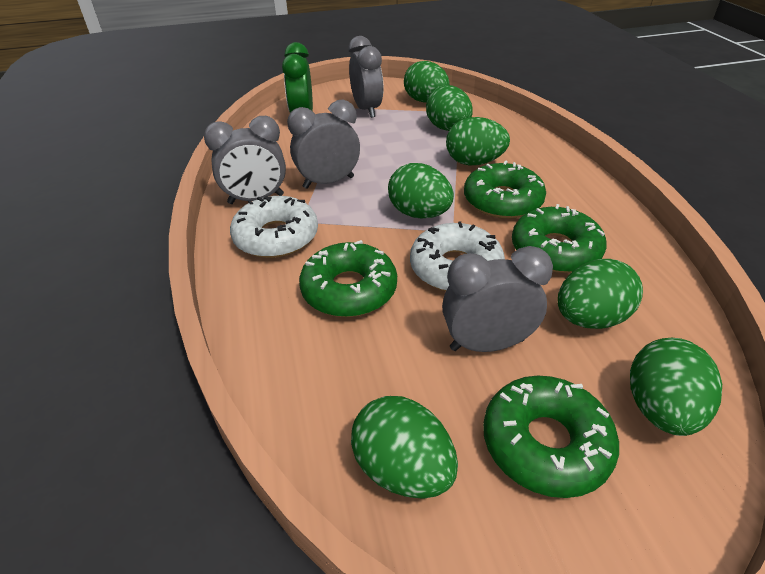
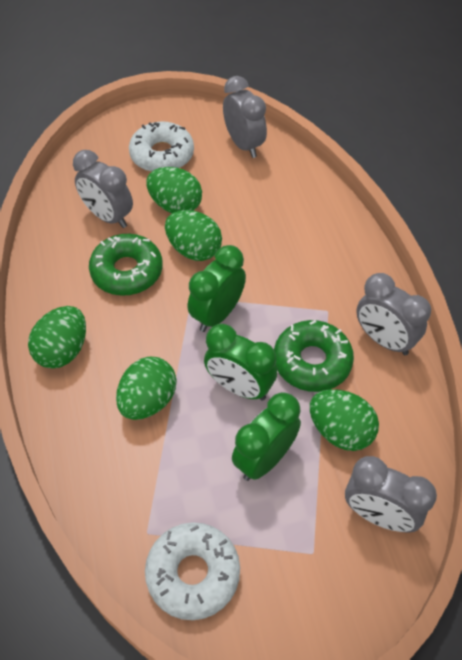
green clock: 1 -> 3
green donut: 4 -> 2
green egg: 7 -> 5

